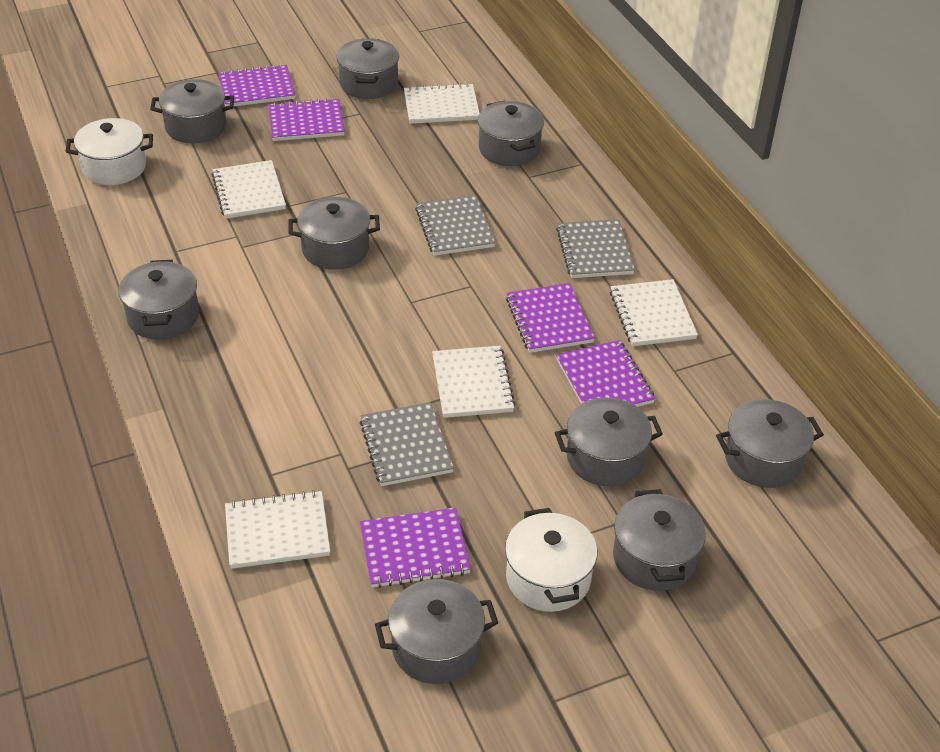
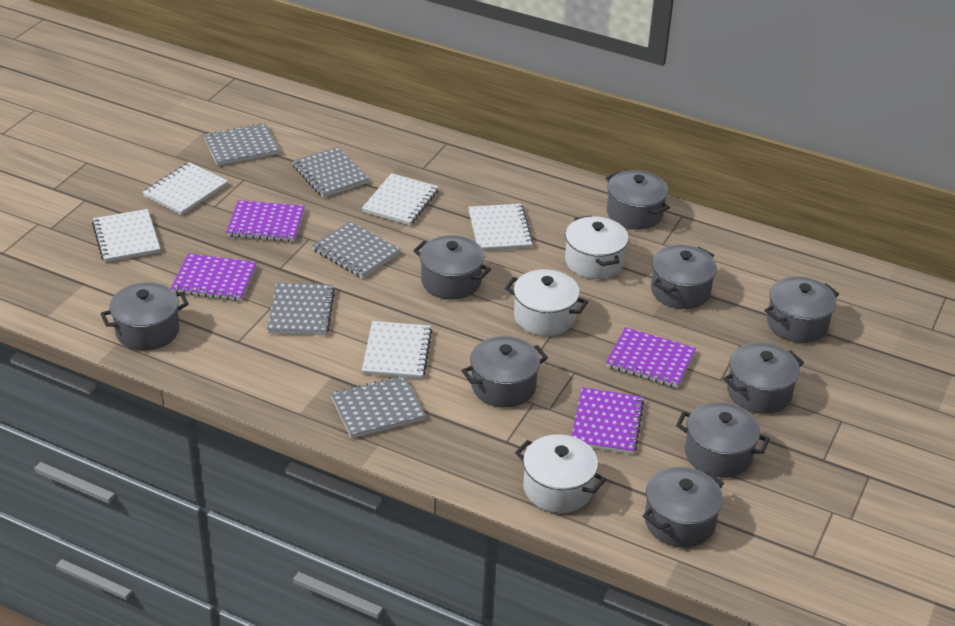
grey notebook: 3 -> 5
purple notebook: 5 -> 4
white pot: 2 -> 3

